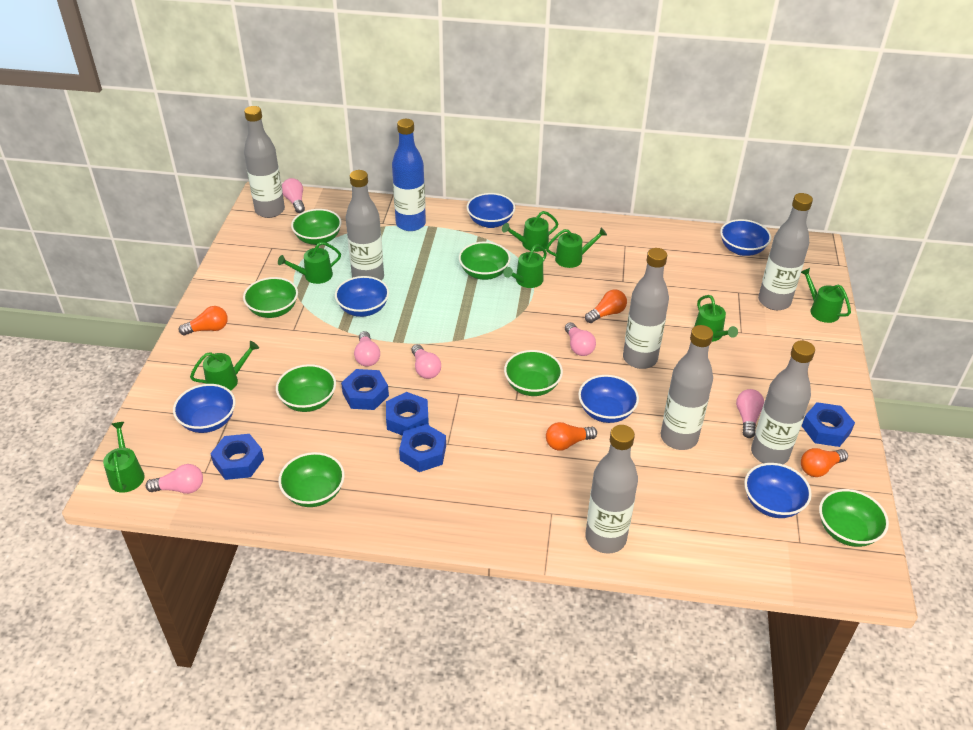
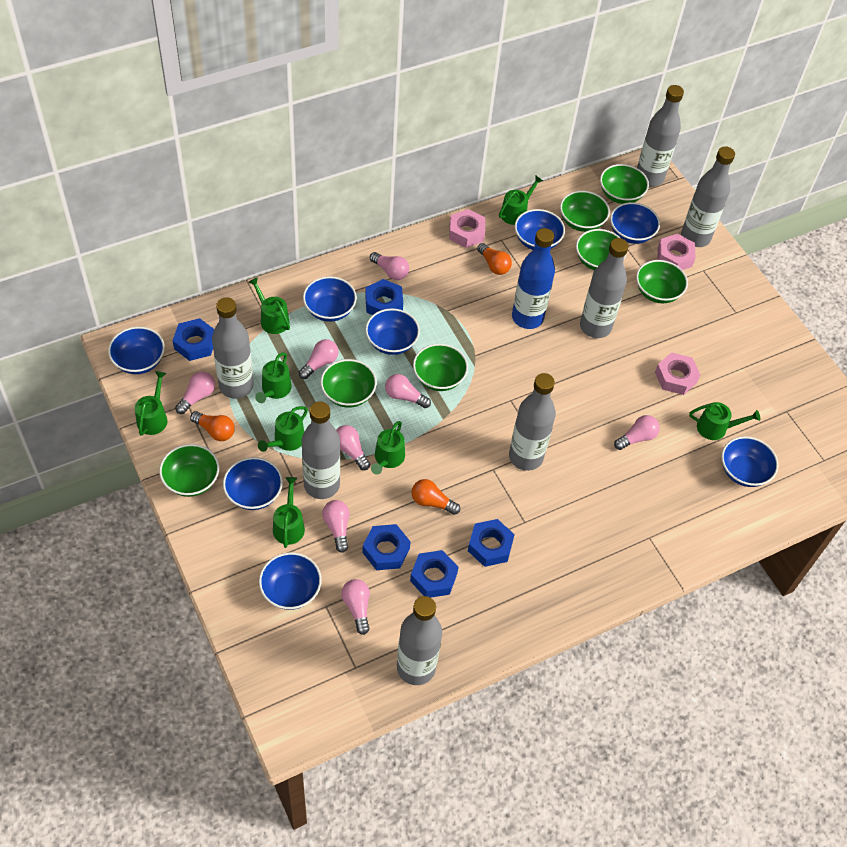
blue bowl: 6 -> 8
orange light bulb: 4 -> 3
pink light bulb: 6 -> 8
pink nut: 0 -> 3

